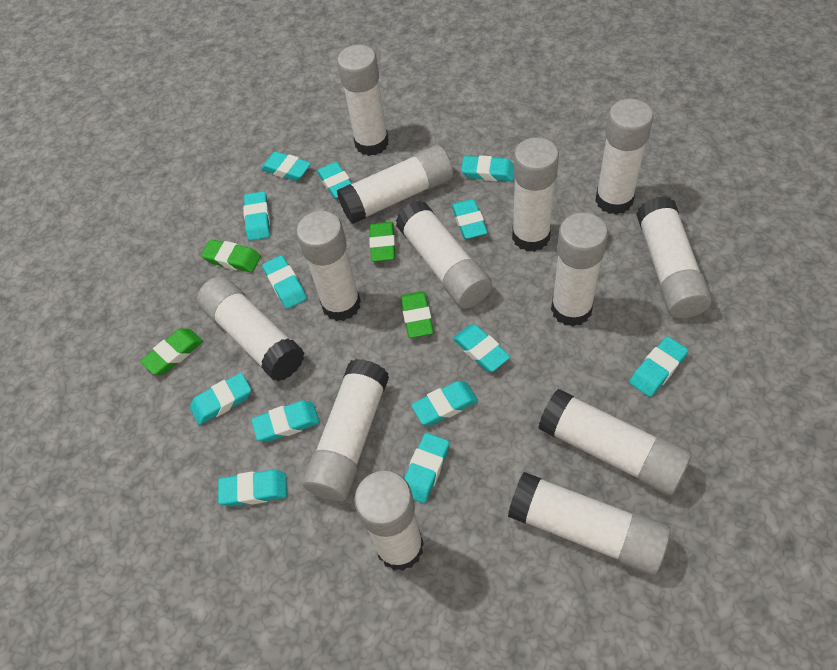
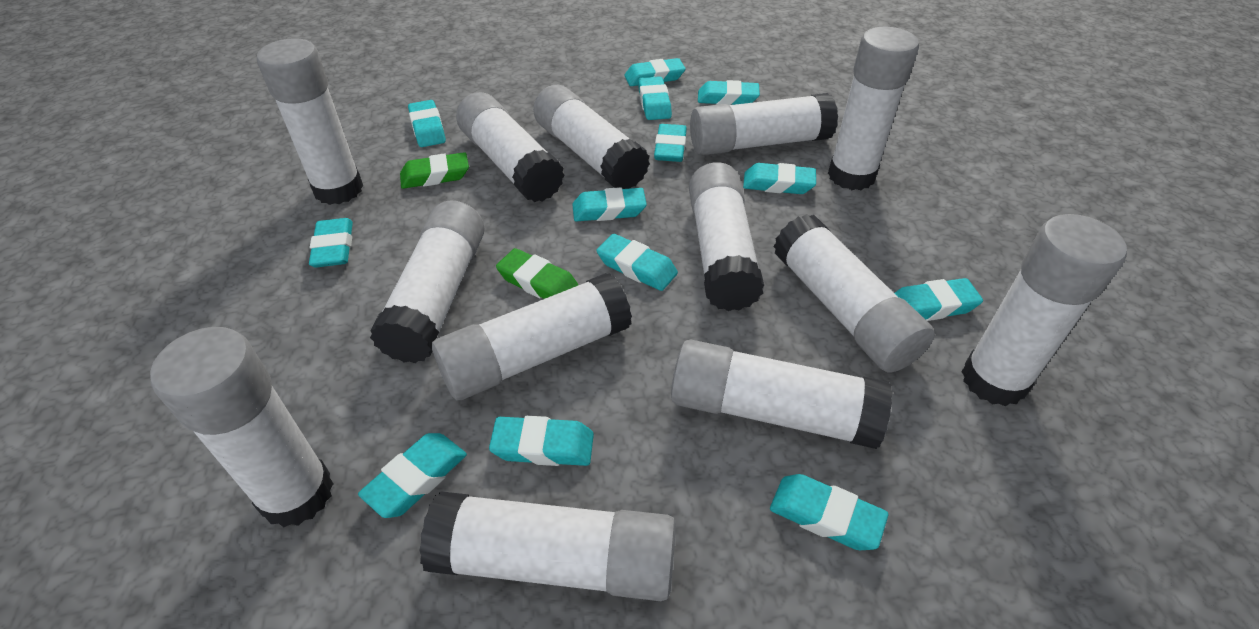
green eraser: 4 -> 2

